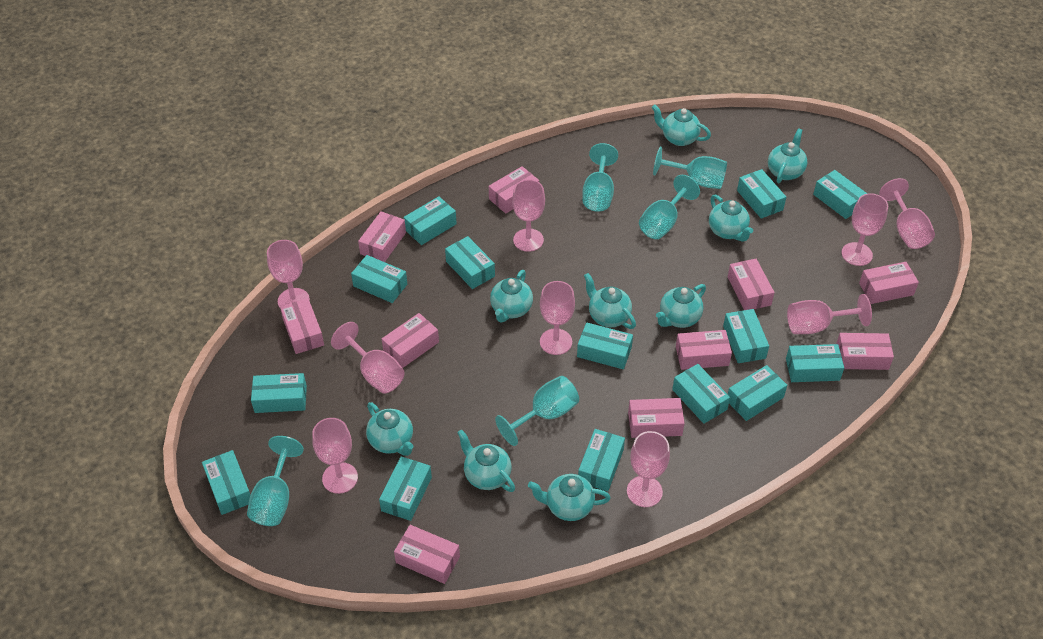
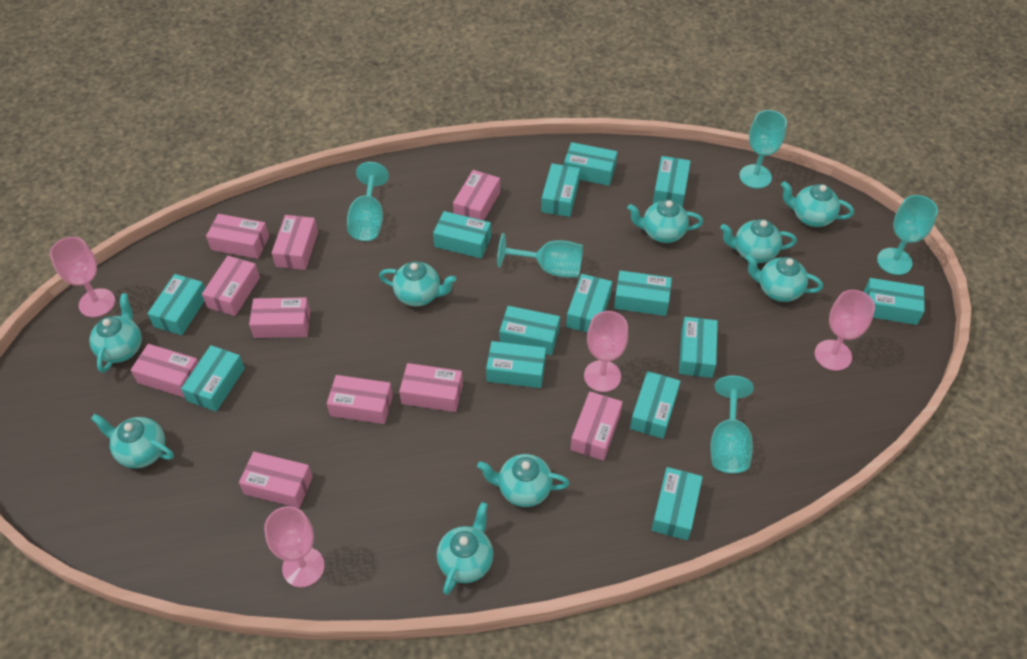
pink goblet: 9 -> 4

